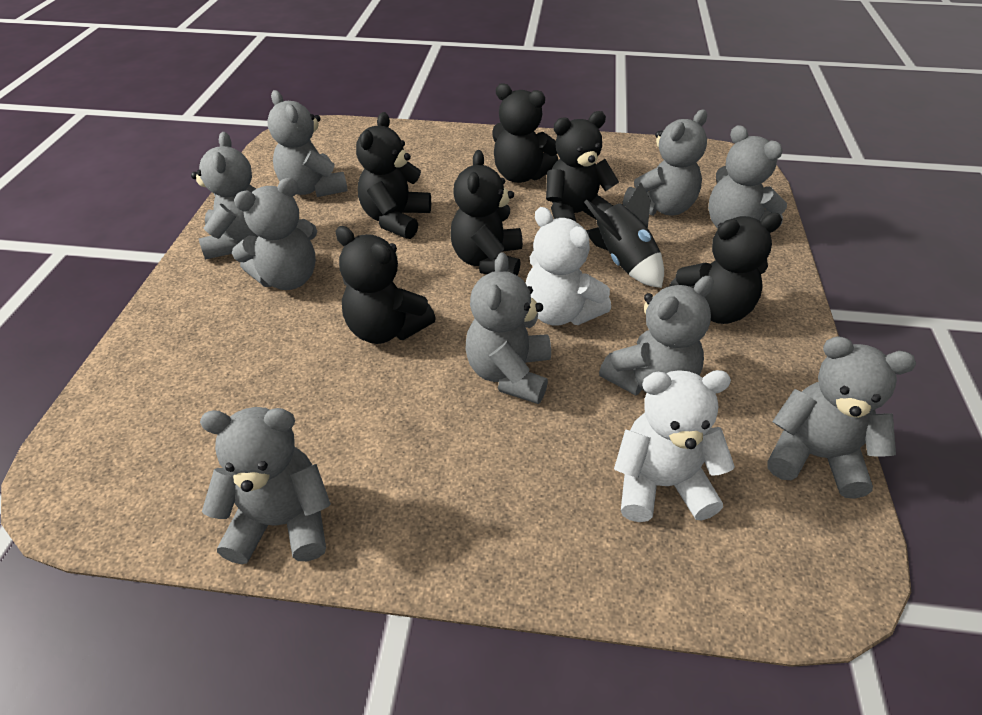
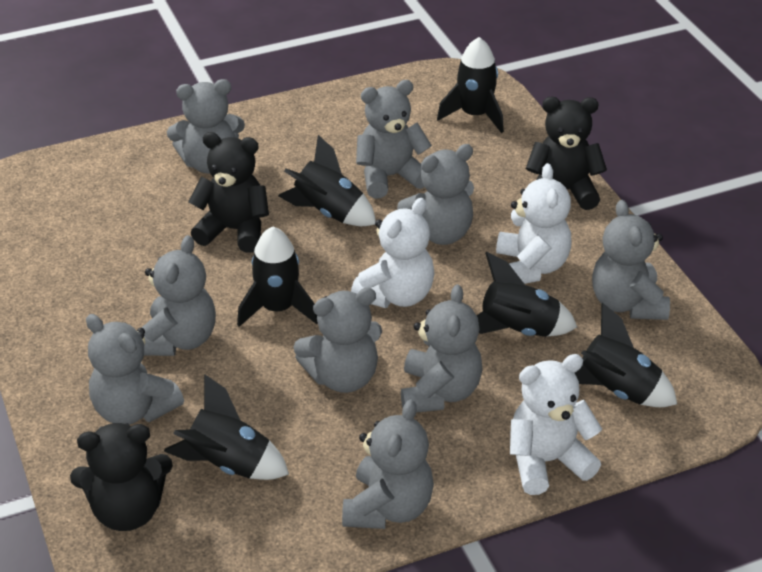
black rocket: 1 -> 6
black teddy bear: 6 -> 3
white teddy bear: 2 -> 3

